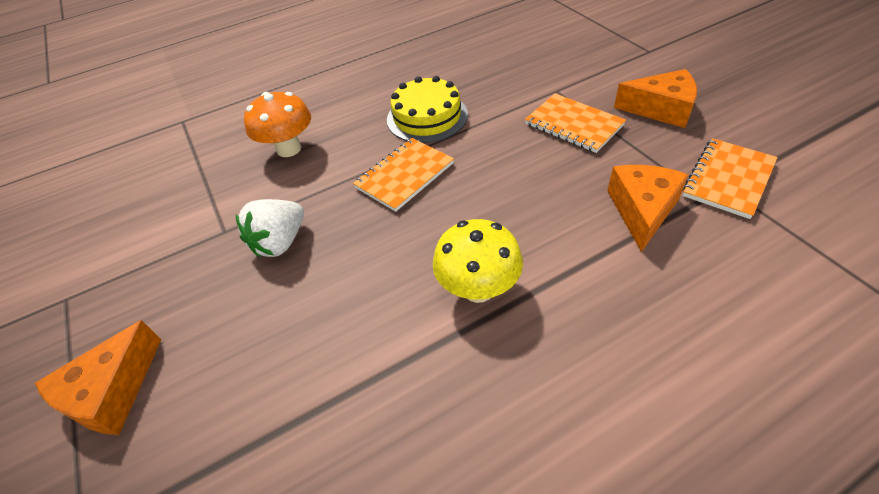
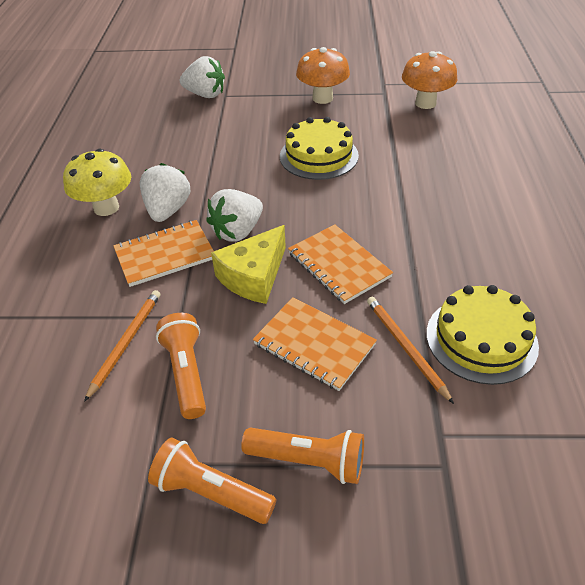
orange cheese: 3 -> 0
orange flashlight: 0 -> 3
orange mushroom: 1 -> 2
orange pencil: 0 -> 2
white strawberry: 1 -> 3
yellow cake: 1 -> 2
yellow cheese: 0 -> 1

